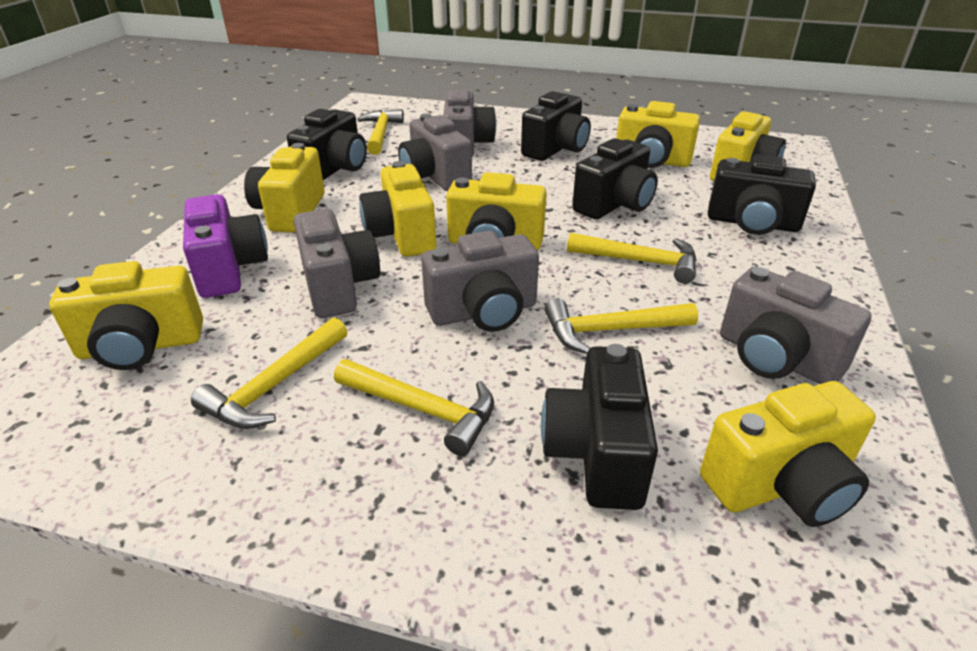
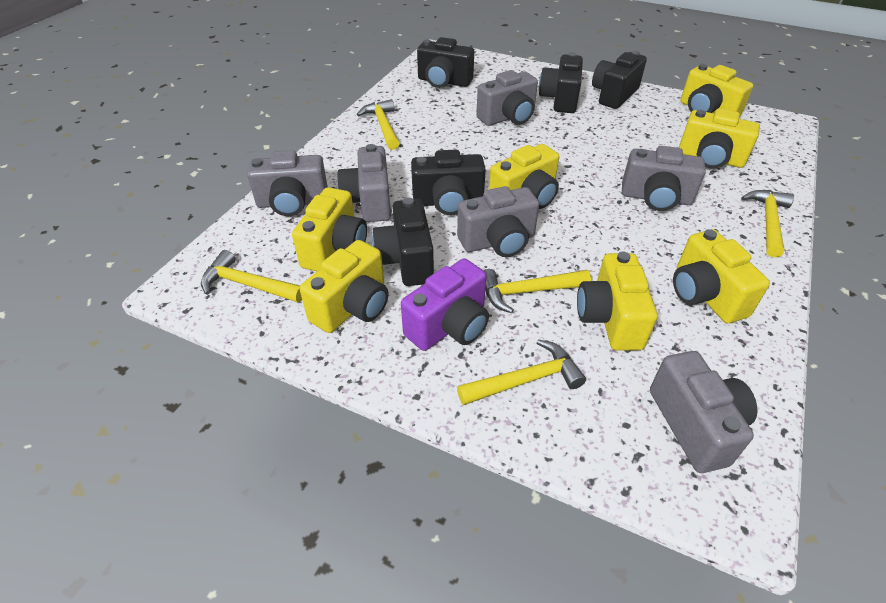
grey camera: 5 -> 6

